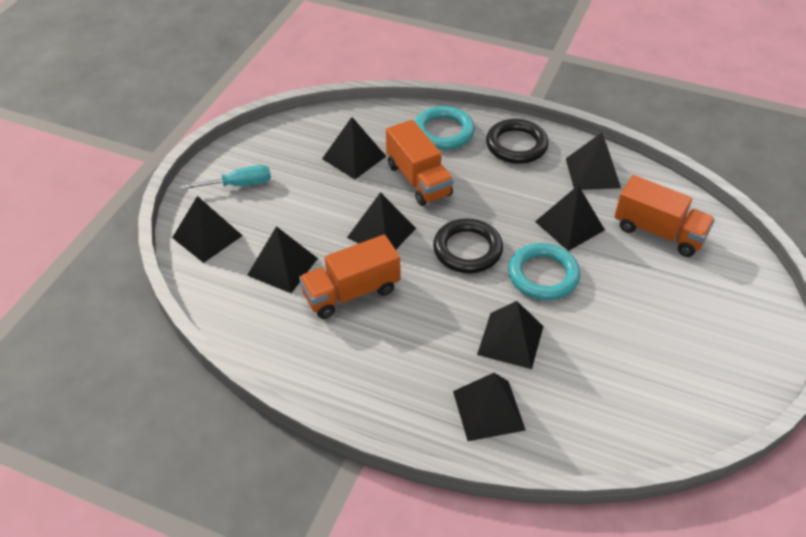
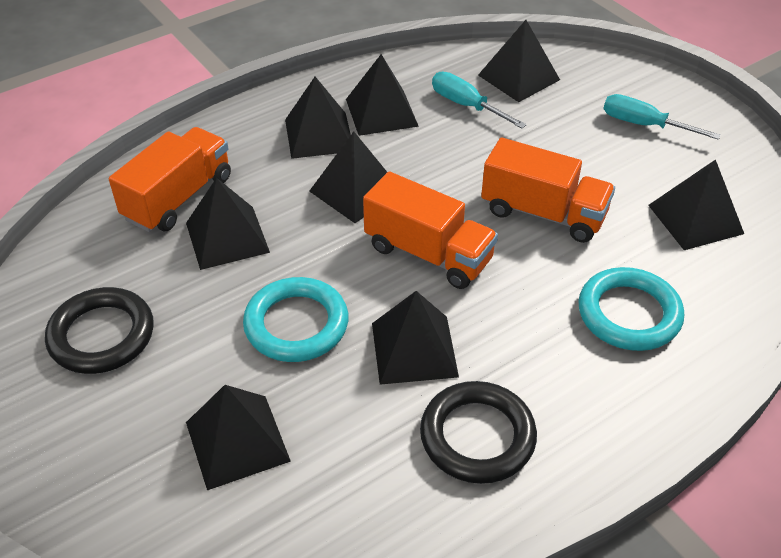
turquoise screwdriver: 1 -> 2

